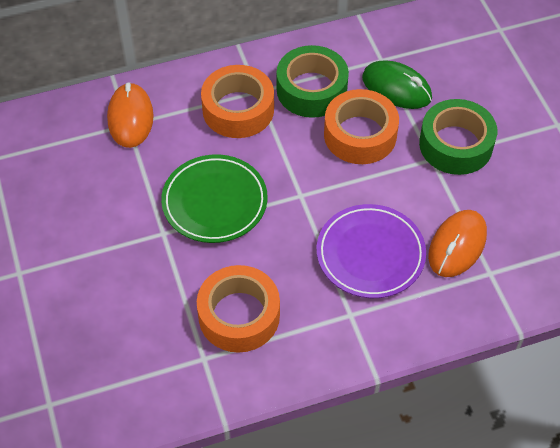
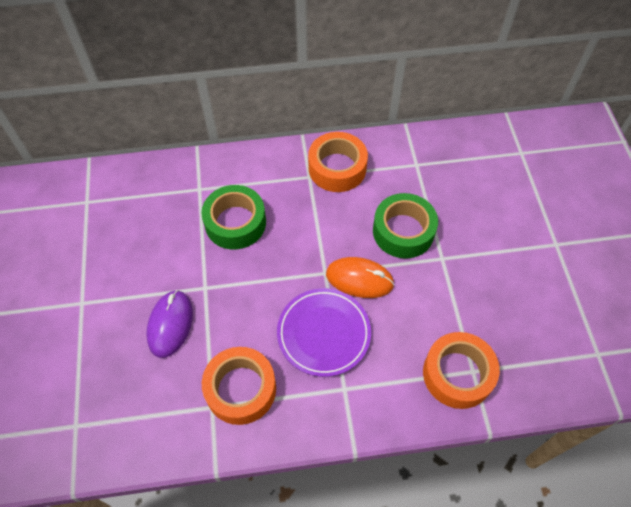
green mouse: 1 -> 0
green plate: 1 -> 0
orange mouse: 2 -> 1
purple mouse: 0 -> 1

